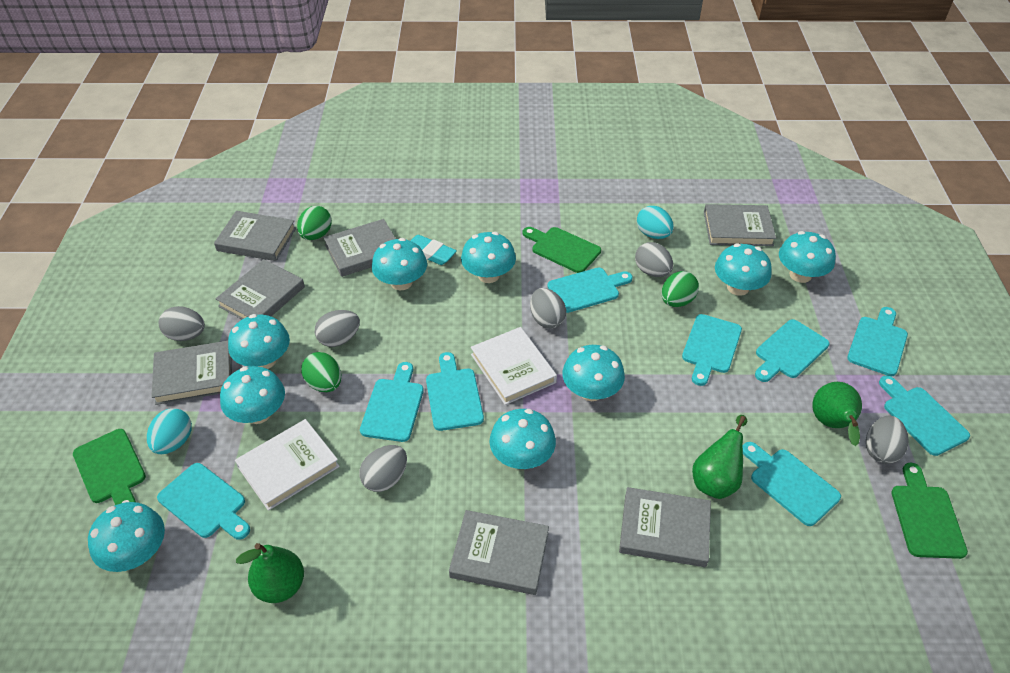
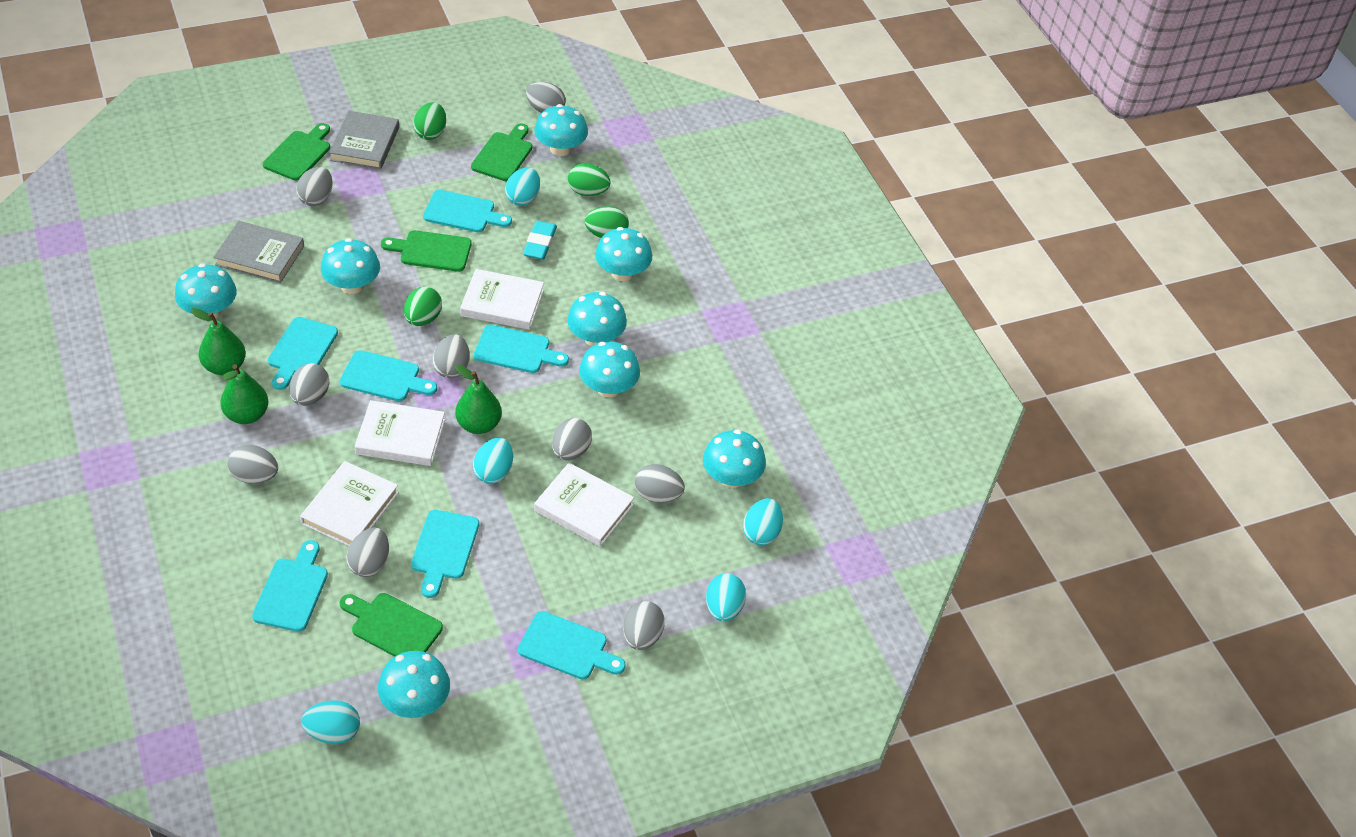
green cutting board: 3 -> 4
green egg: 3 -> 4
grey book: 7 -> 2
grey egg: 6 -> 9
turquoise cutting board: 9 -> 7
turquoise egg: 2 -> 5
turquoise mushroom: 9 -> 8
white book: 2 -> 4

